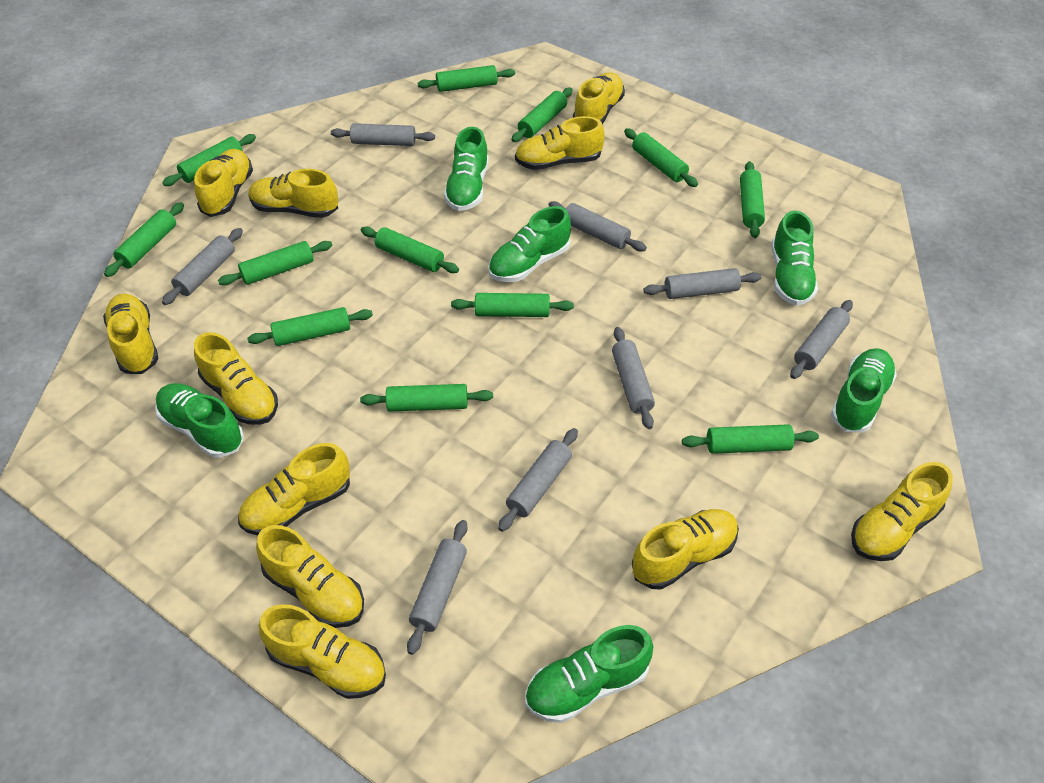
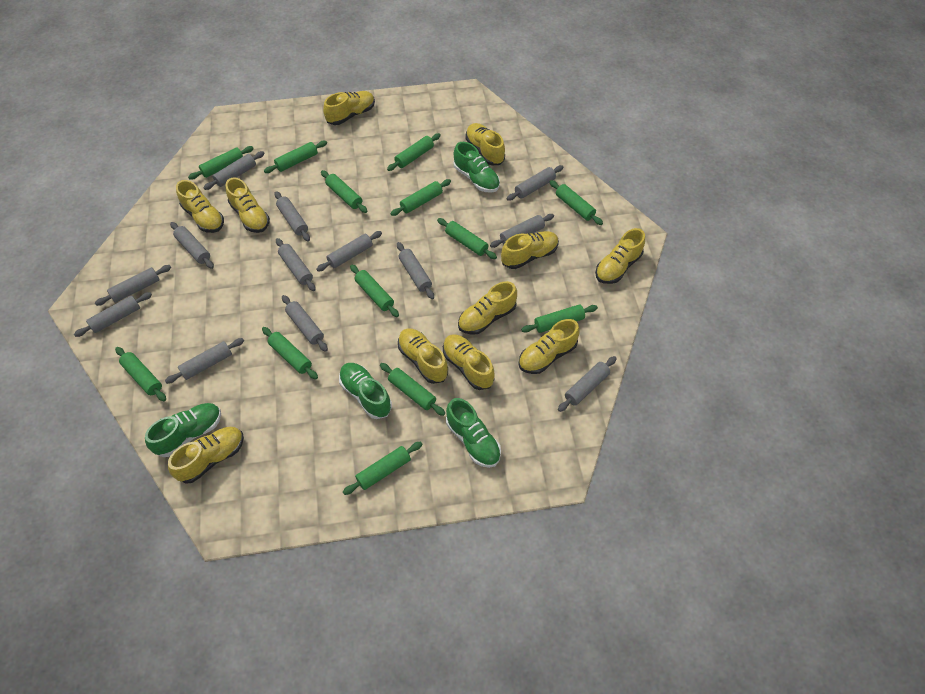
green rolling pin: 12 -> 13
green shoe: 6 -> 4
grey rolling pin: 8 -> 13

